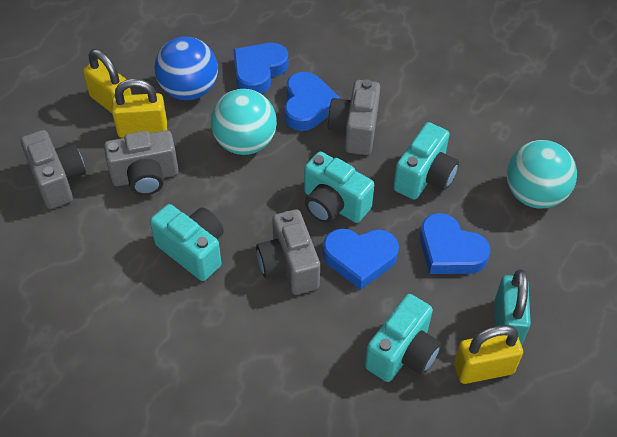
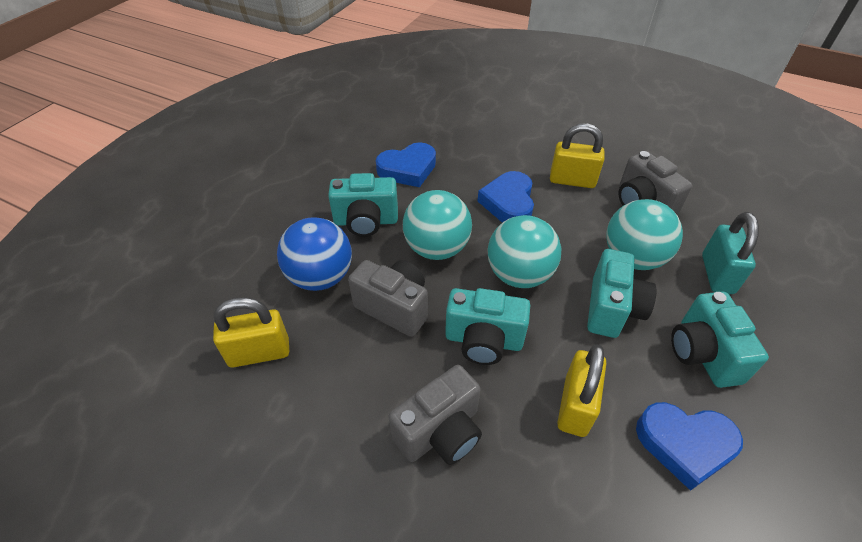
blue heart: 4 -> 3
grey camera: 4 -> 3
turquoise ball: 2 -> 3

